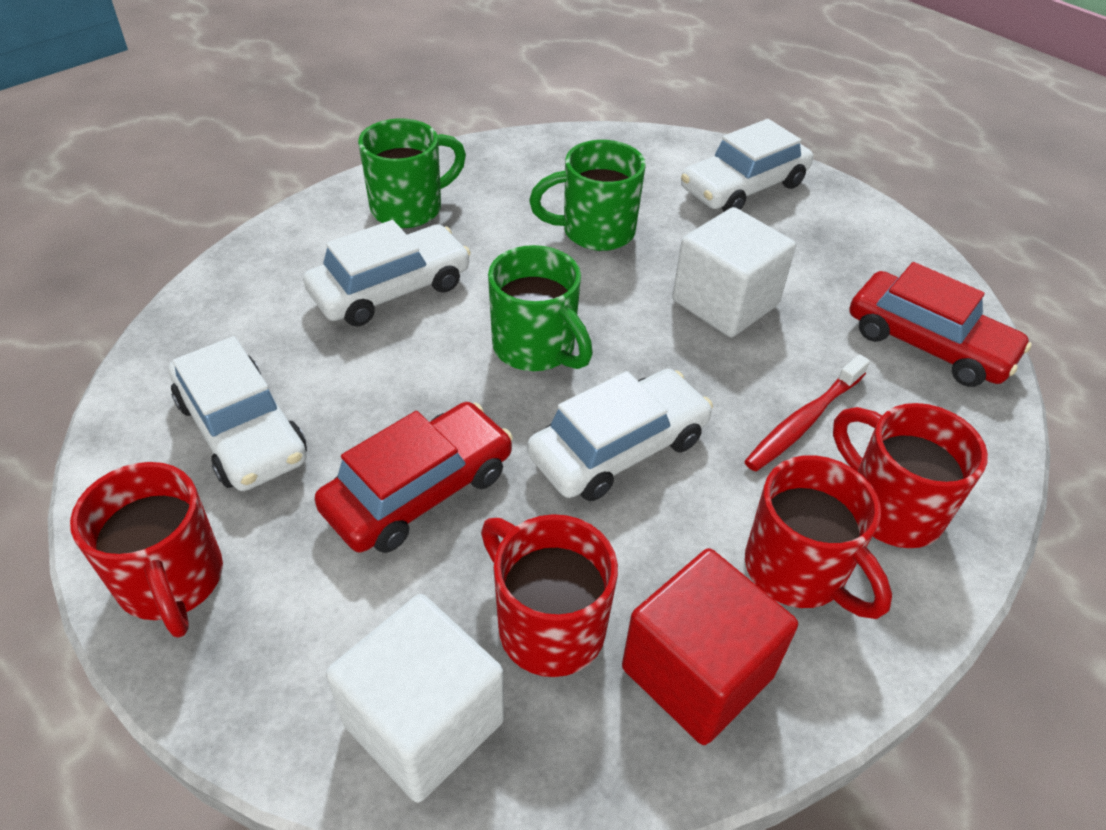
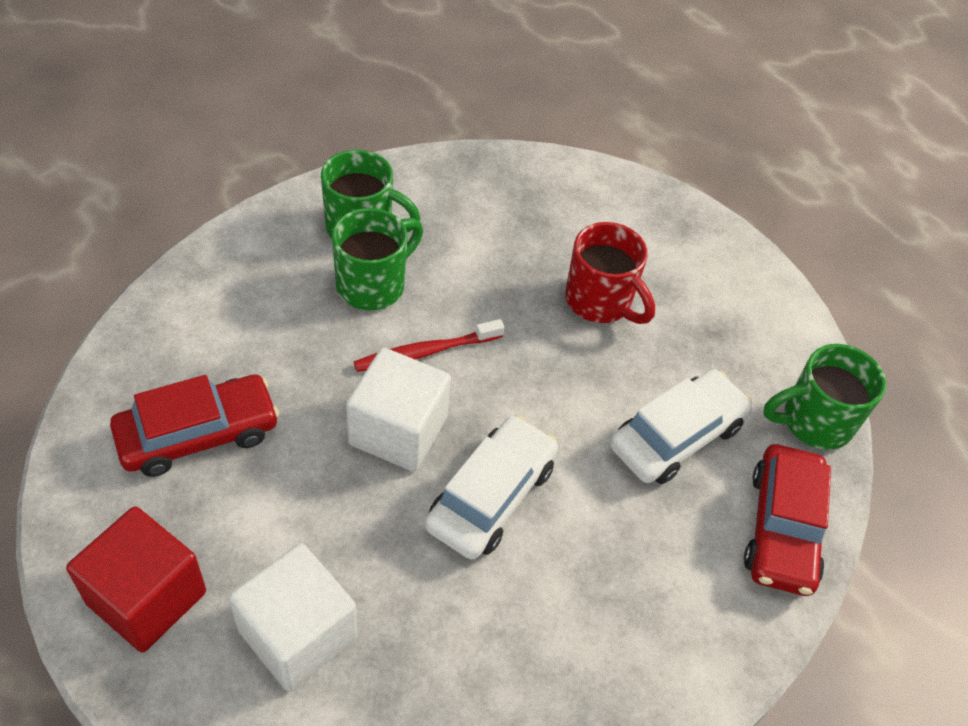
red mug: 4 -> 1
white car: 4 -> 2

